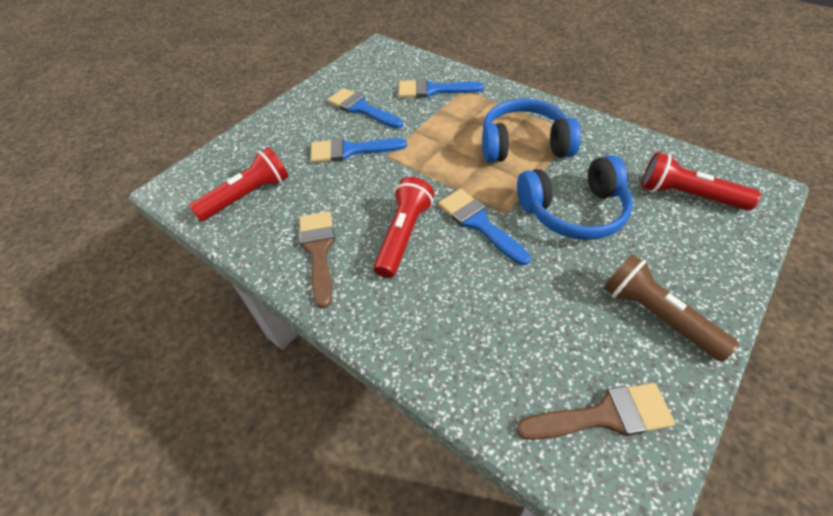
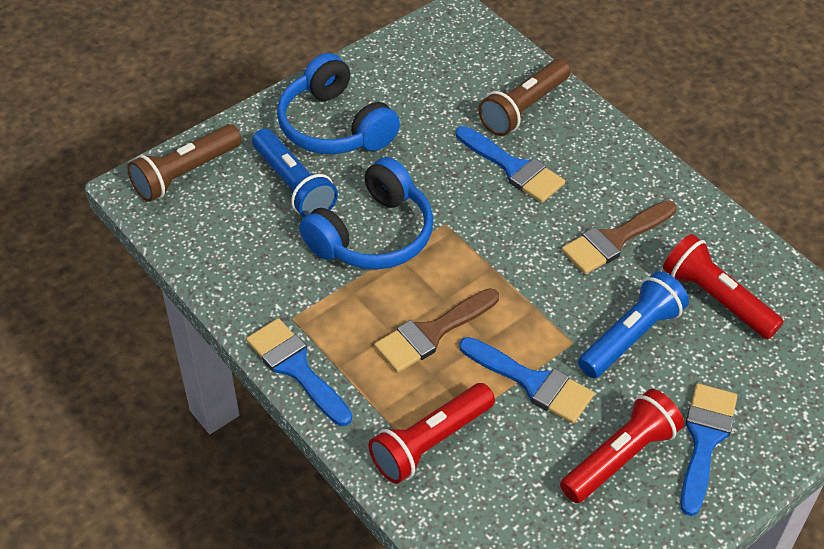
blue flashlight: 0 -> 2
brown flashlight: 1 -> 2

